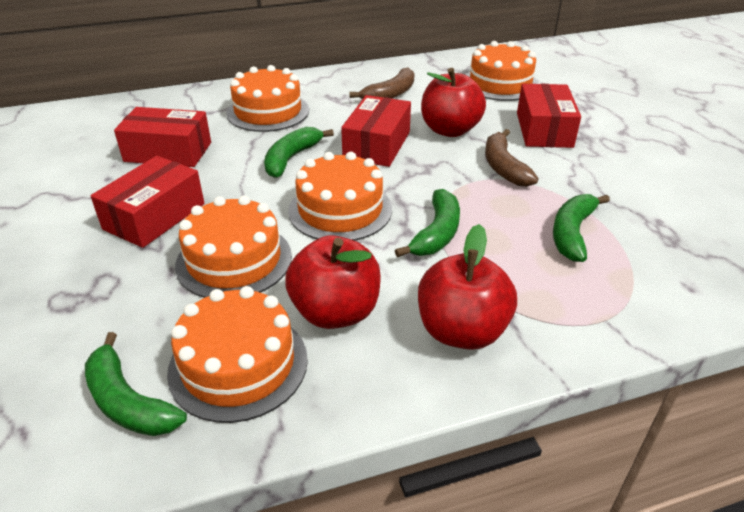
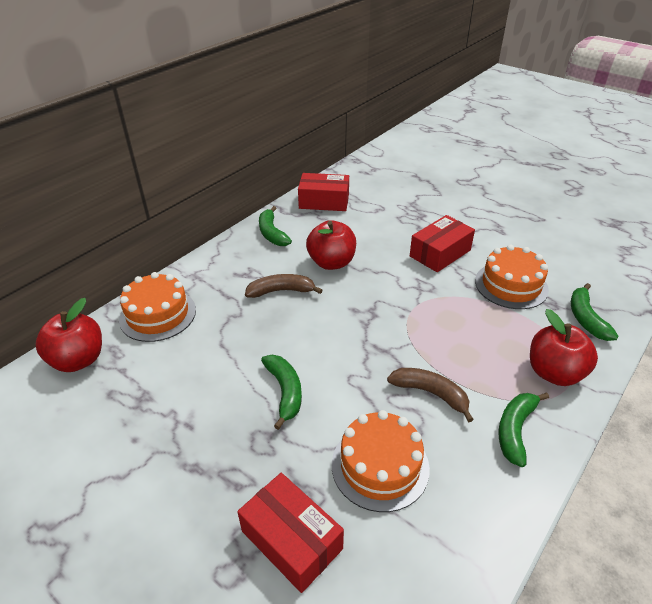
orange cake: 5 -> 3
red box: 4 -> 3

